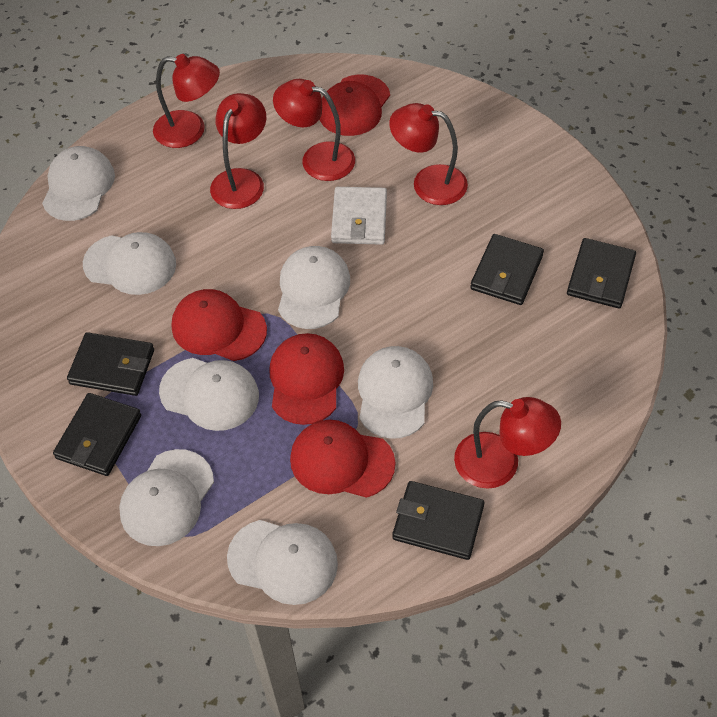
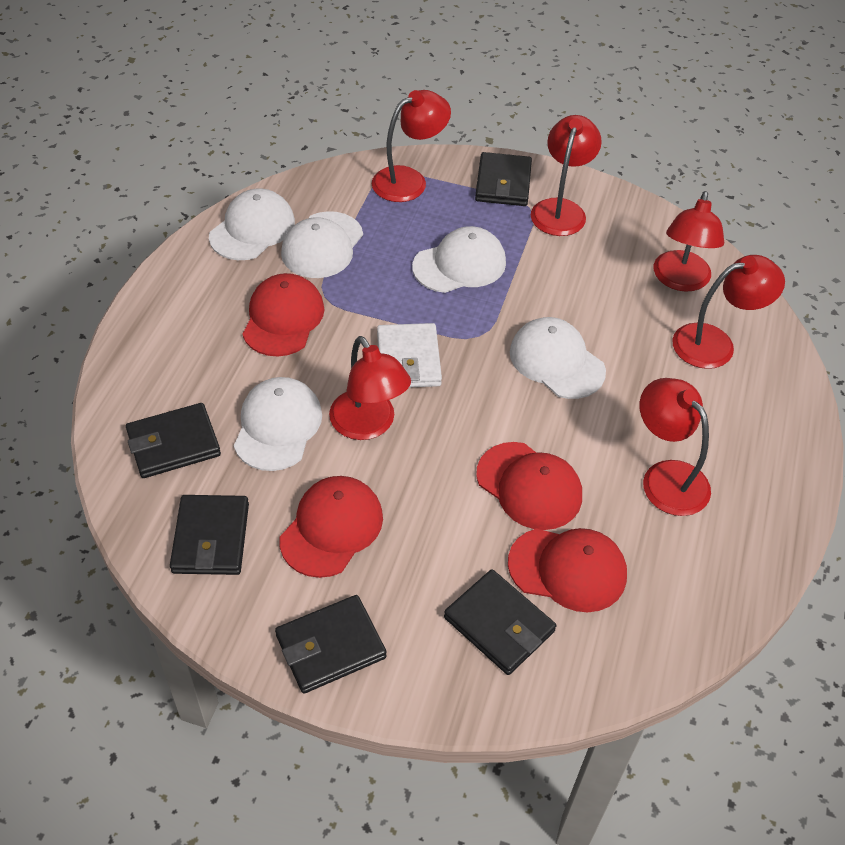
red lamp: 5 -> 6
white cap: 7 -> 5

